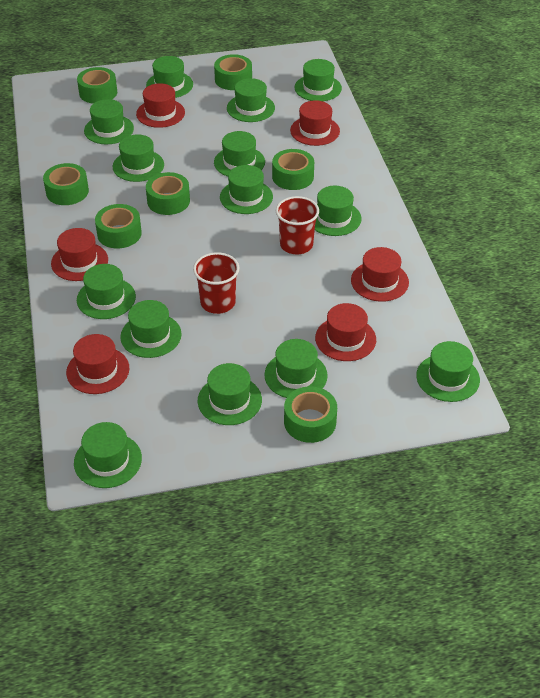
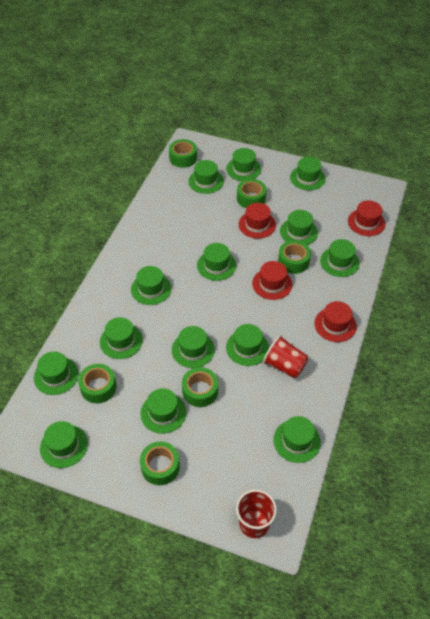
green tape: 7 -> 6
red hat: 6 -> 4

